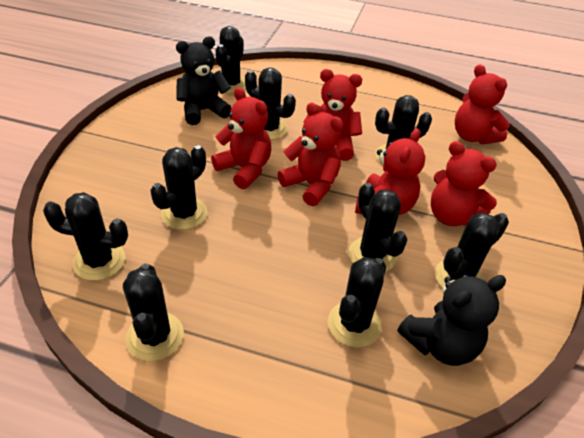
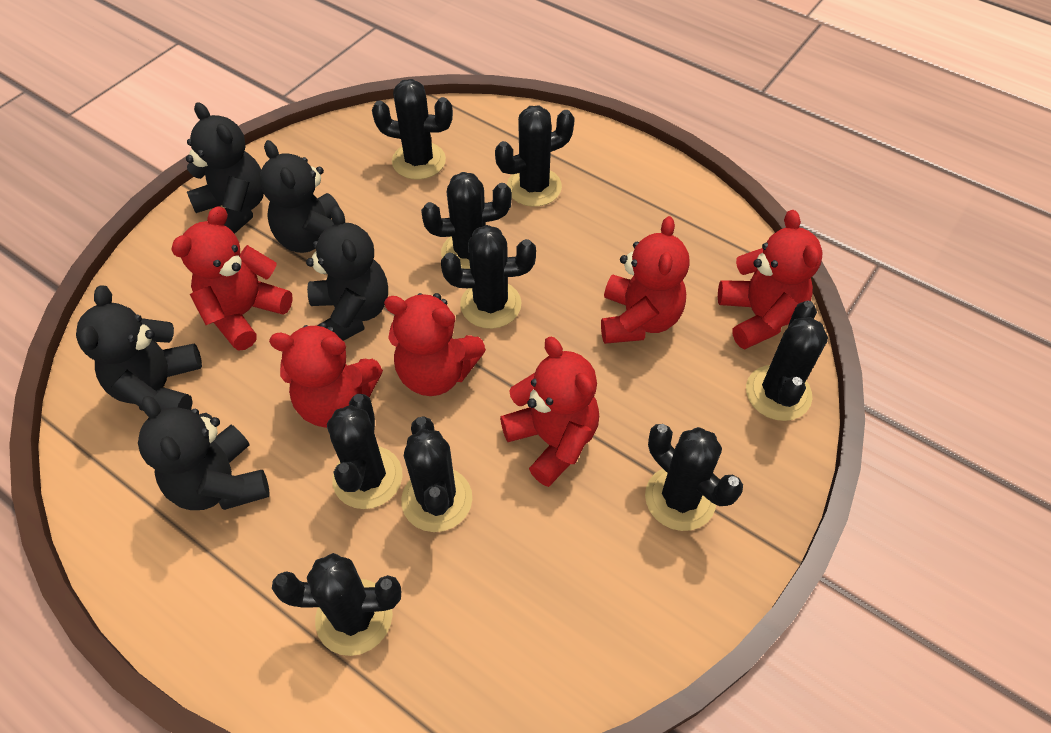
black teddy bear: 2 -> 5

